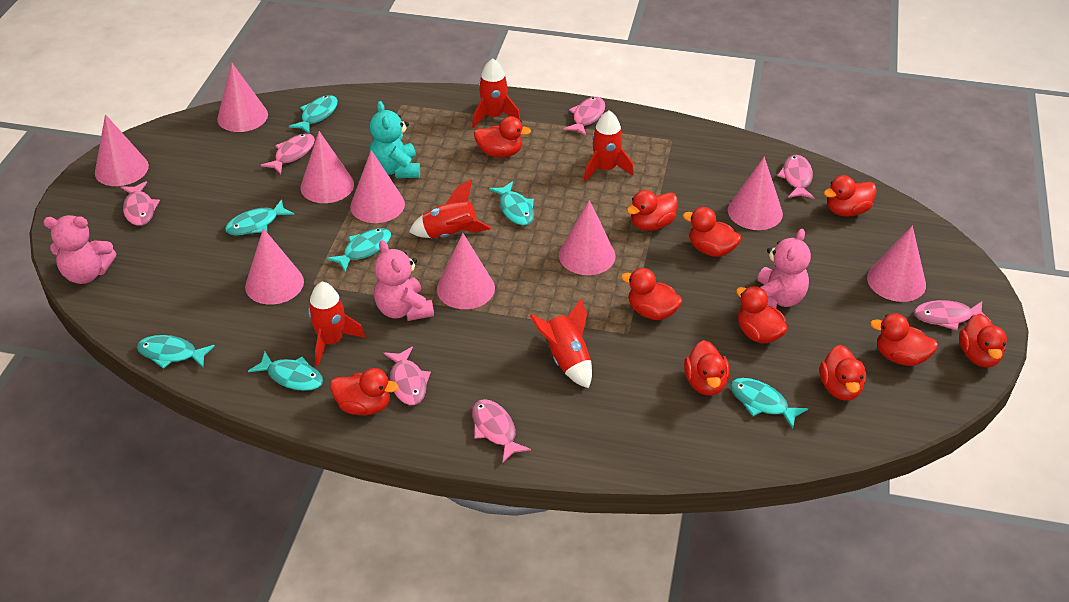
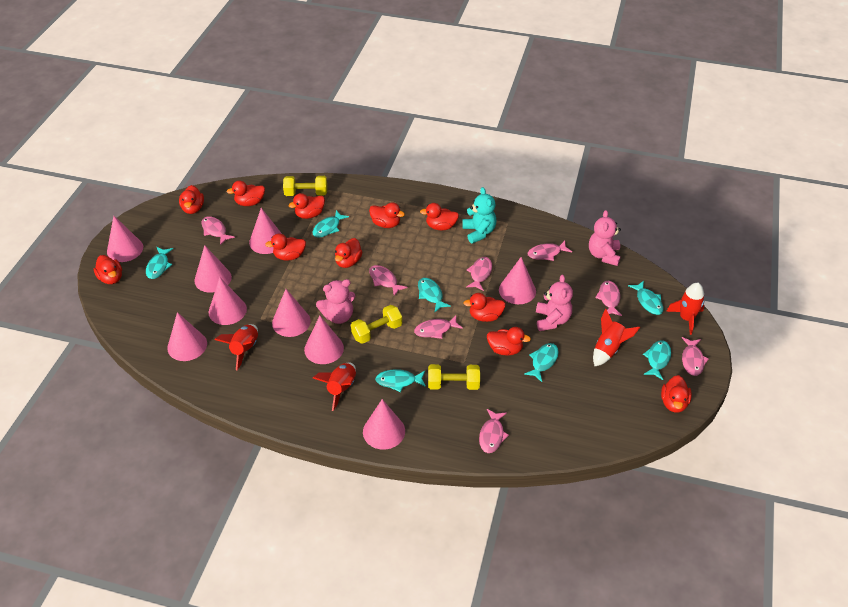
pink fish: 7 -> 8
red rocket: 5 -> 4
yellow dumbbell: 0 -> 3

